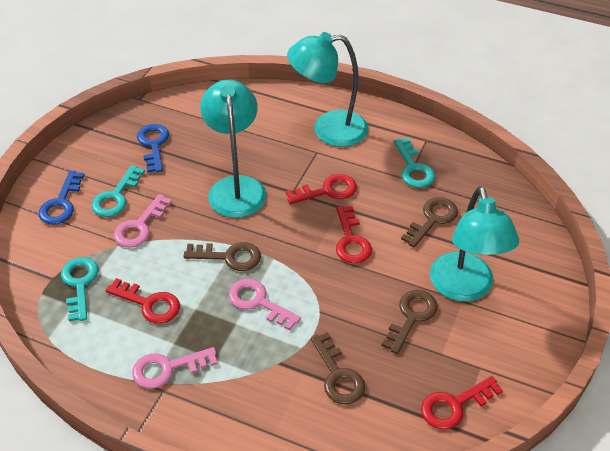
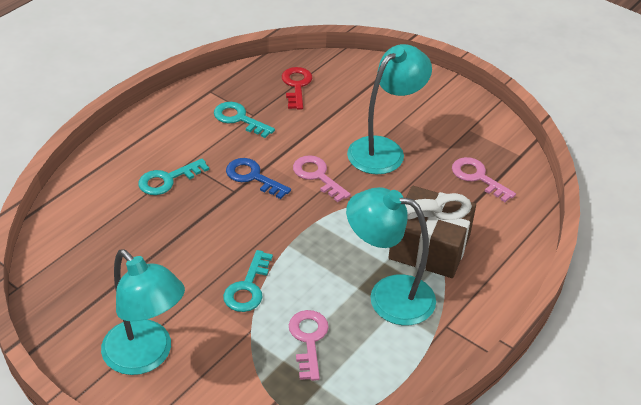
blue key: 2 -> 1
brown gift: 0 -> 1
brown key: 4 -> 0
red key: 4 -> 1

